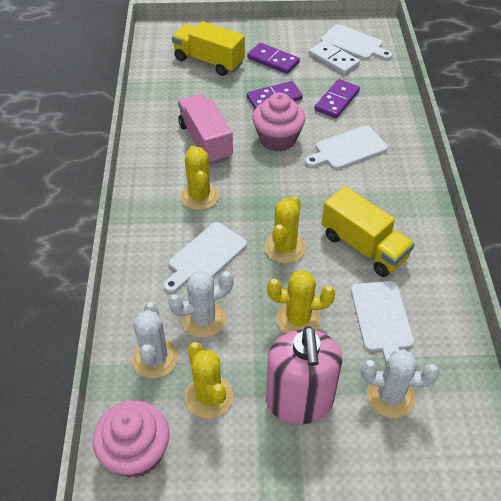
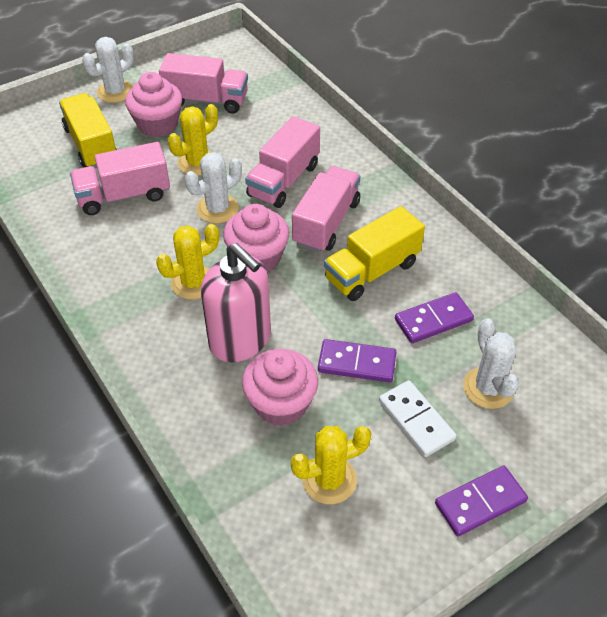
pink cupcake: 2 -> 3
pink truck: 1 -> 4
white cutting board: 4 -> 0
yellow cactus: 4 -> 3

